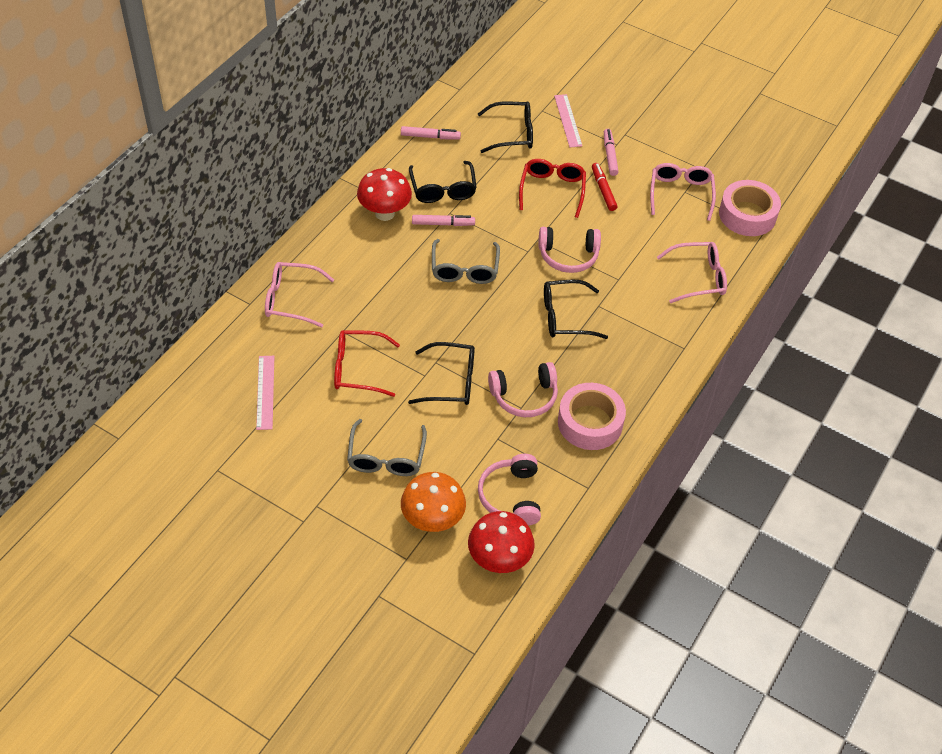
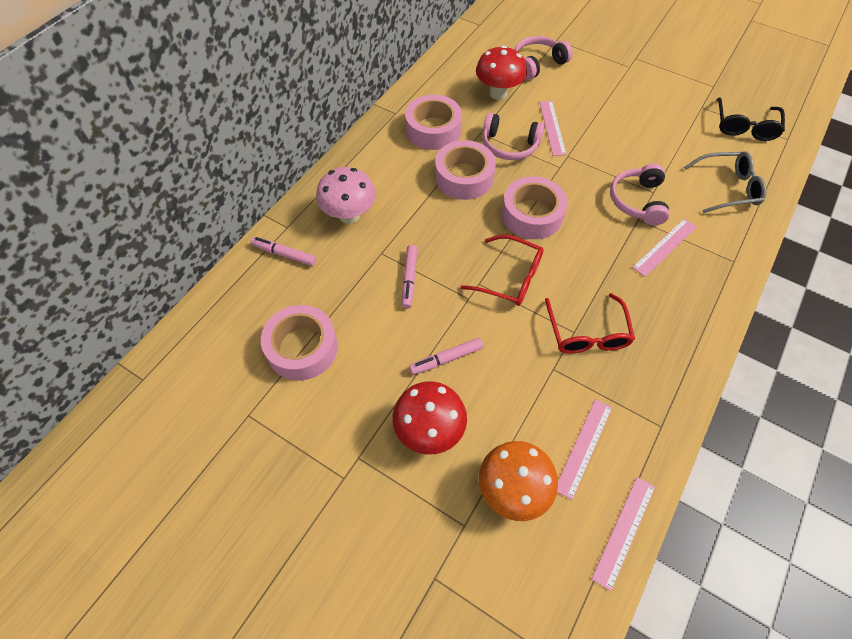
black glasses: 4 -> 1
grey glasses: 2 -> 1
pink glasses: 3 -> 0
pink mushroom: 0 -> 1
pink ruler: 2 -> 4
pink tape: 2 -> 4
red marker: 1 -> 0

